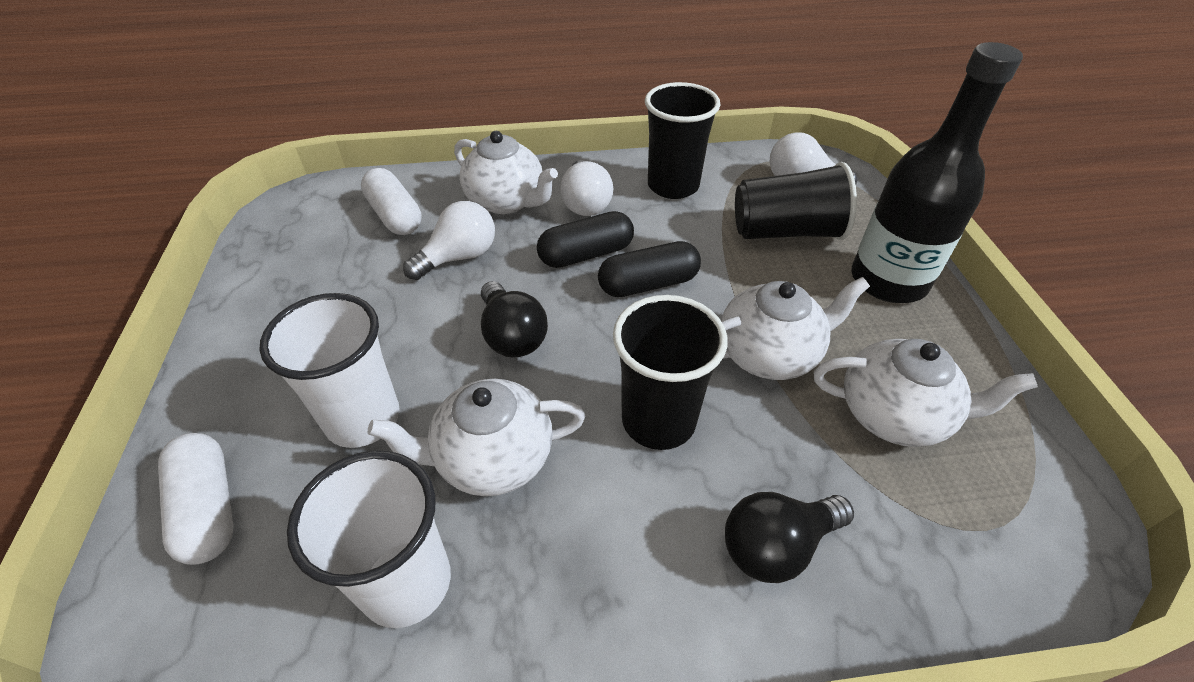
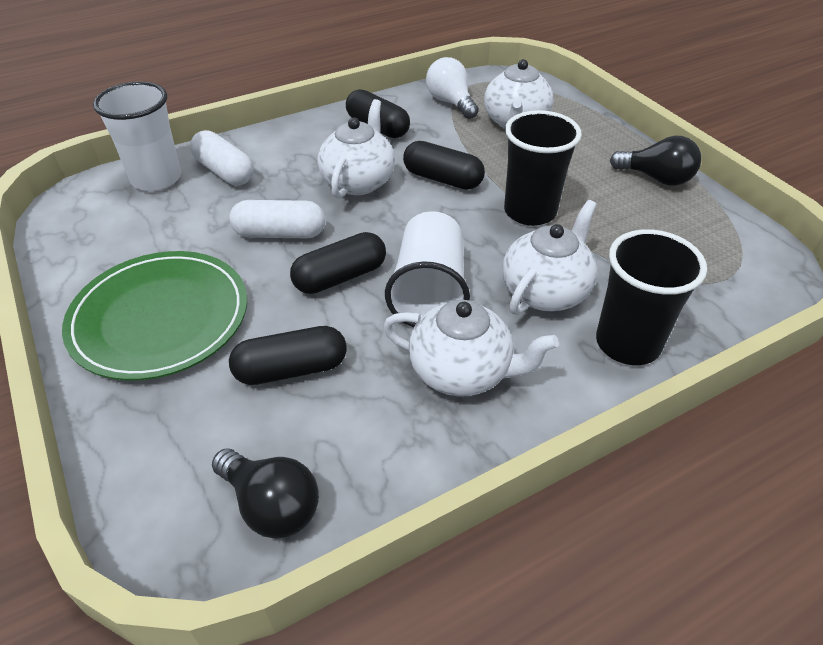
black bottle: 1 -> 0
black capsule: 2 -> 4
black cup: 3 -> 2
green plate: 0 -> 1
white light bulb: 3 -> 1

